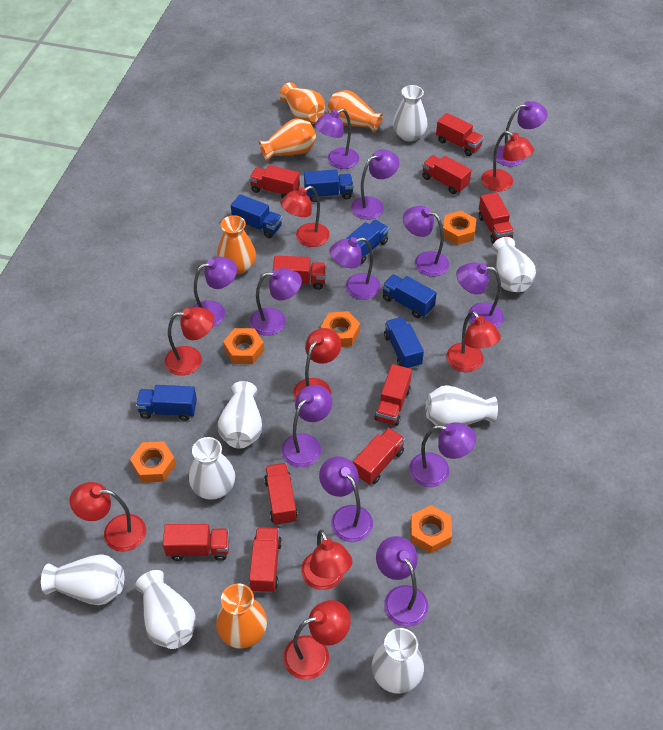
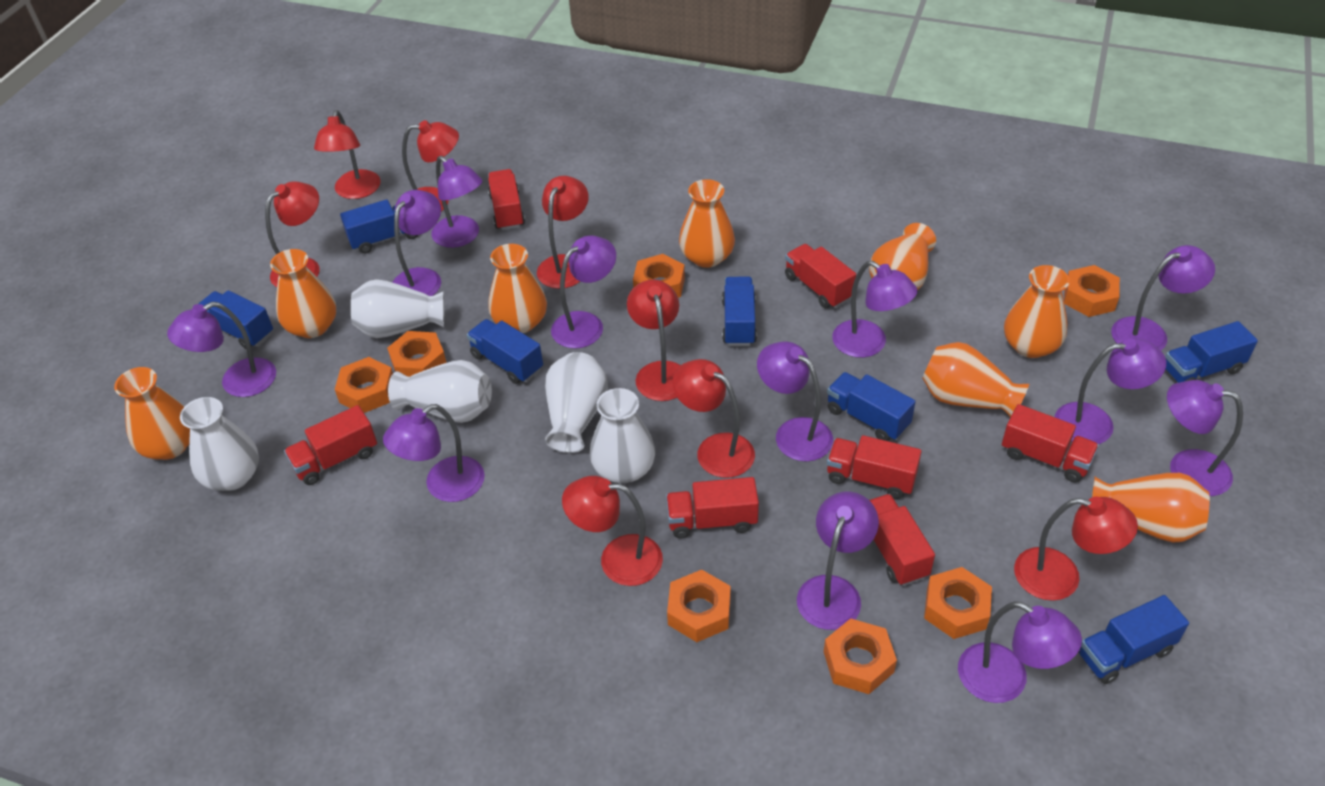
blue truck: 6 -> 7
orange nut: 5 -> 7
orange vase: 5 -> 8
red truck: 10 -> 7
white vase: 8 -> 5

